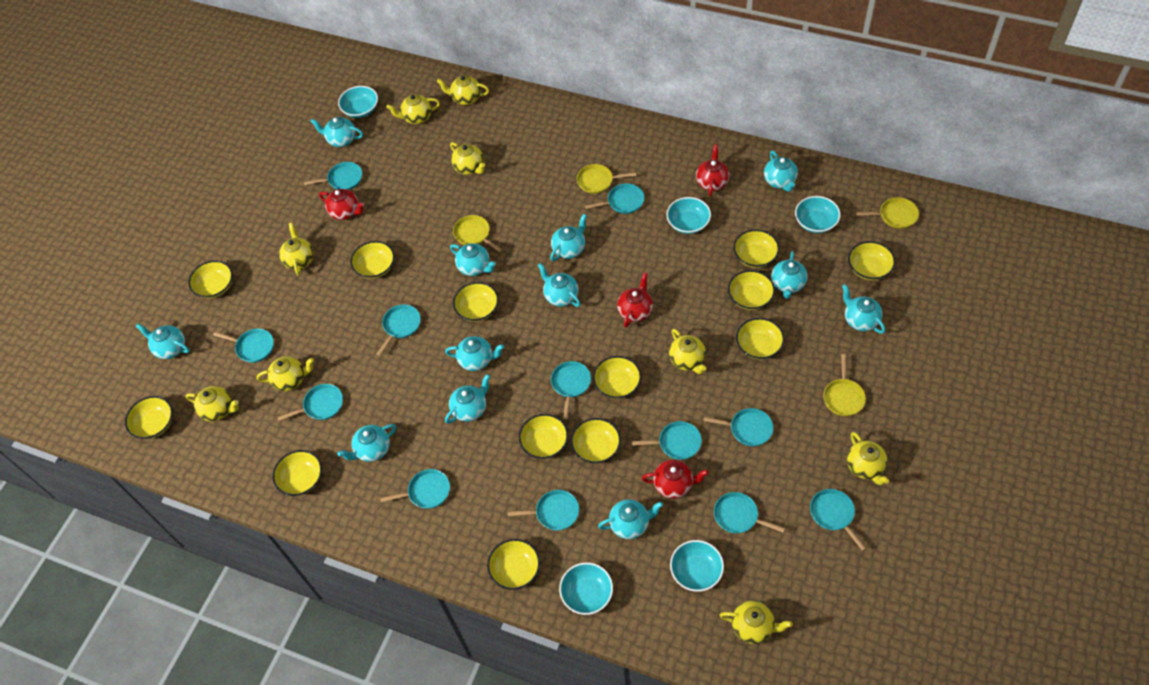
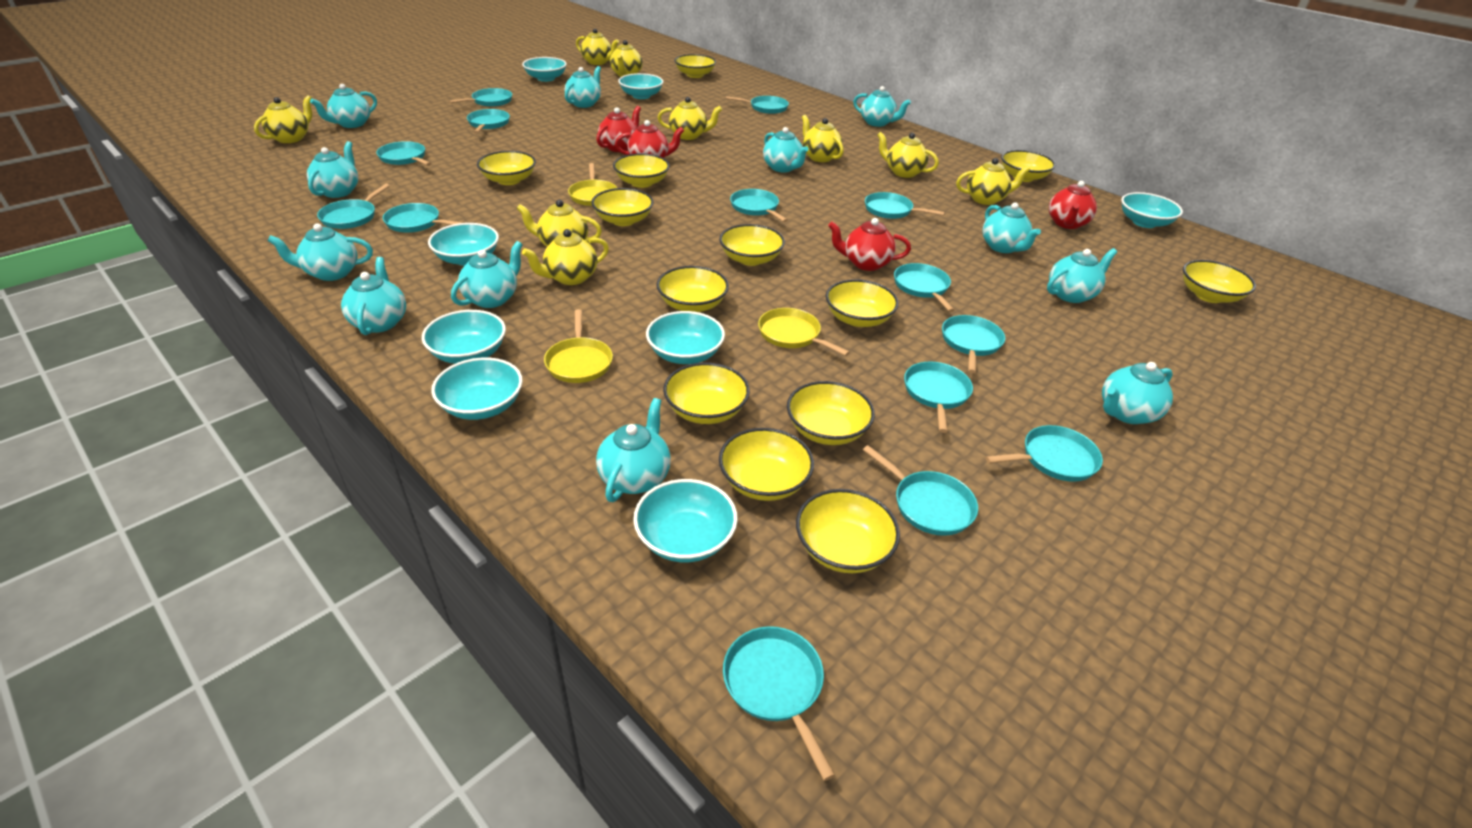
turquoise bowl: 5 -> 8
turquoise pan: 12 -> 14
yellow pan: 4 -> 3

